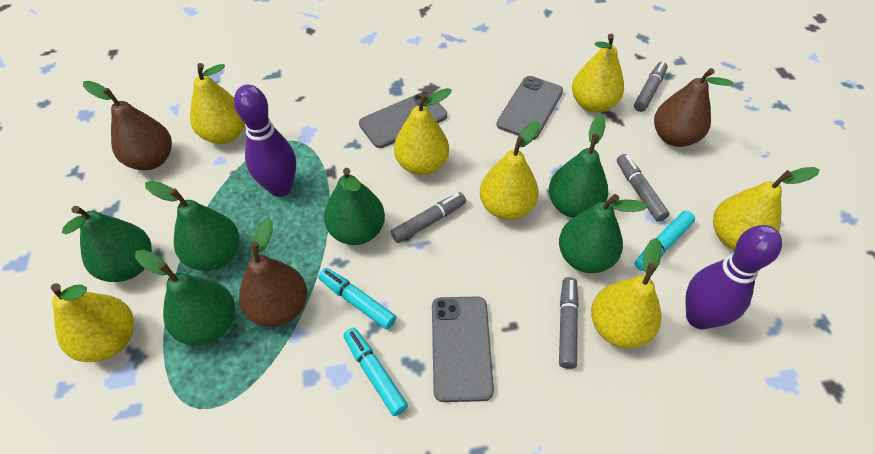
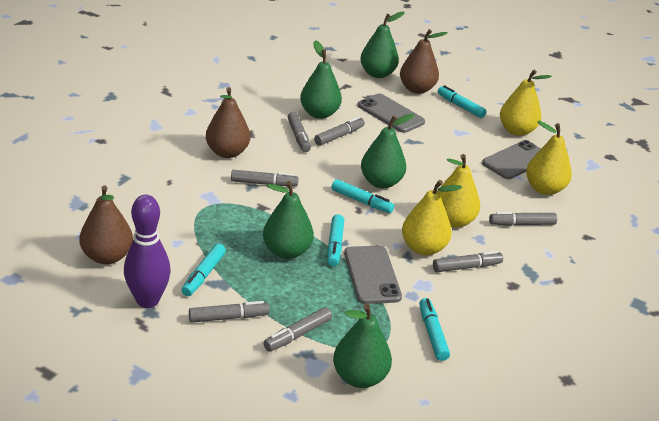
green pear: 6 -> 5
grey marker: 4 -> 7
purple bowling pin: 2 -> 1
turquoise marker: 3 -> 5
yellow pear: 7 -> 4

